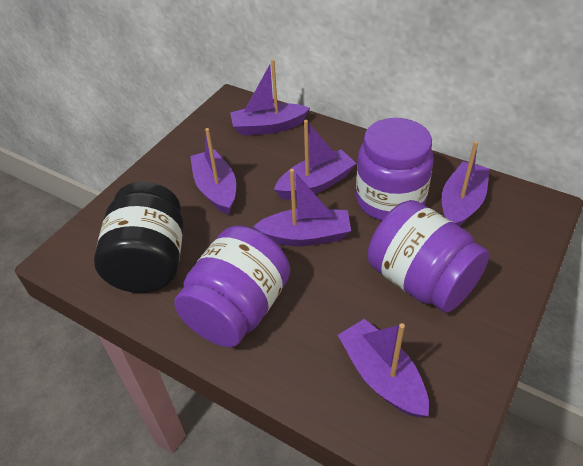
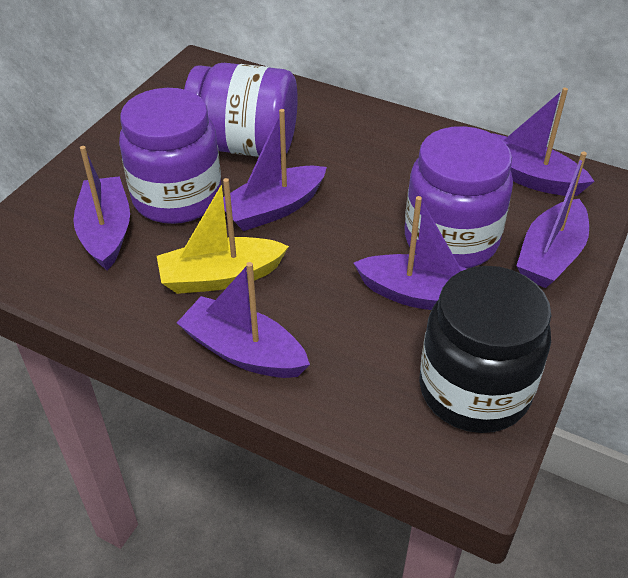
yellow boat: 0 -> 1

